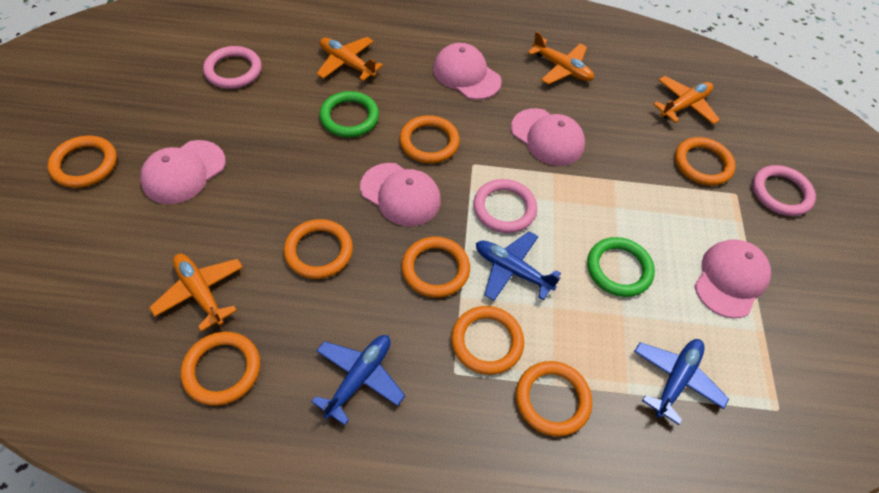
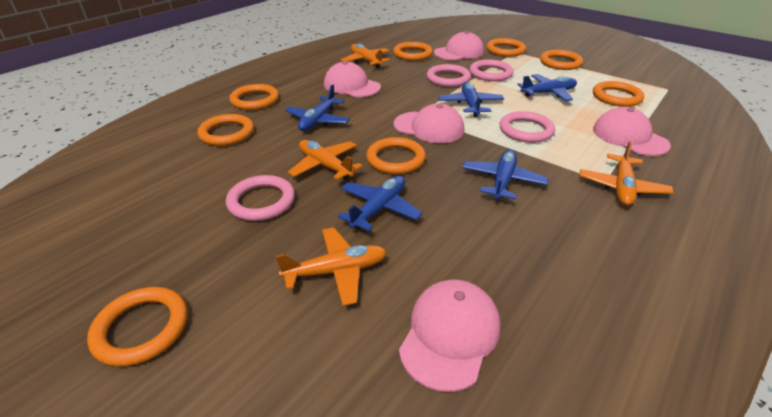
blue plane: 3 -> 5
green ring: 2 -> 0
pink ring: 3 -> 4

